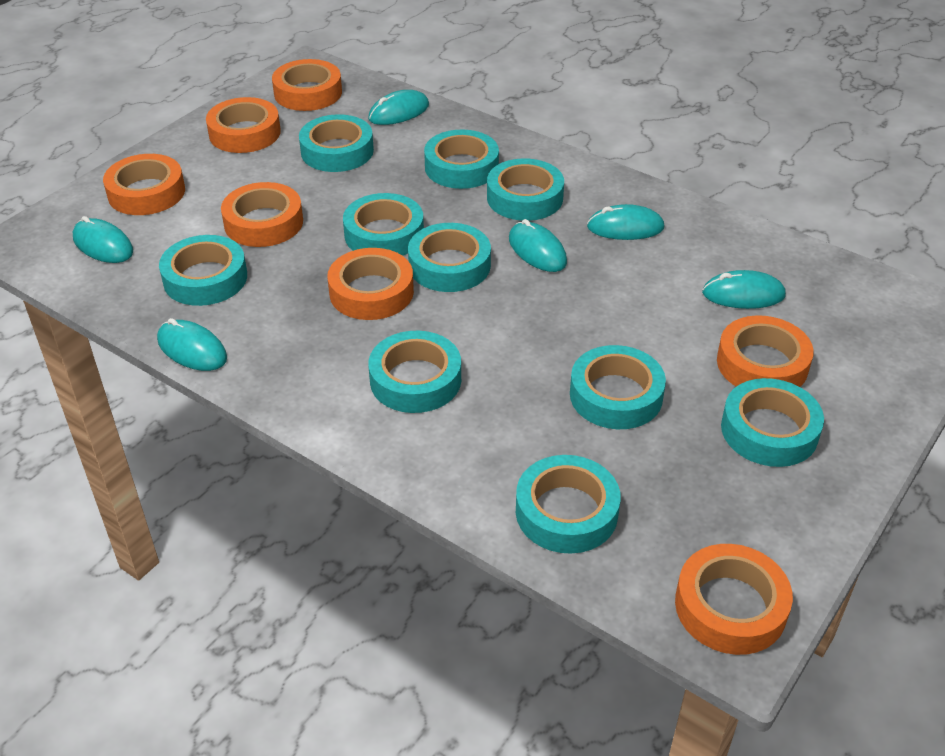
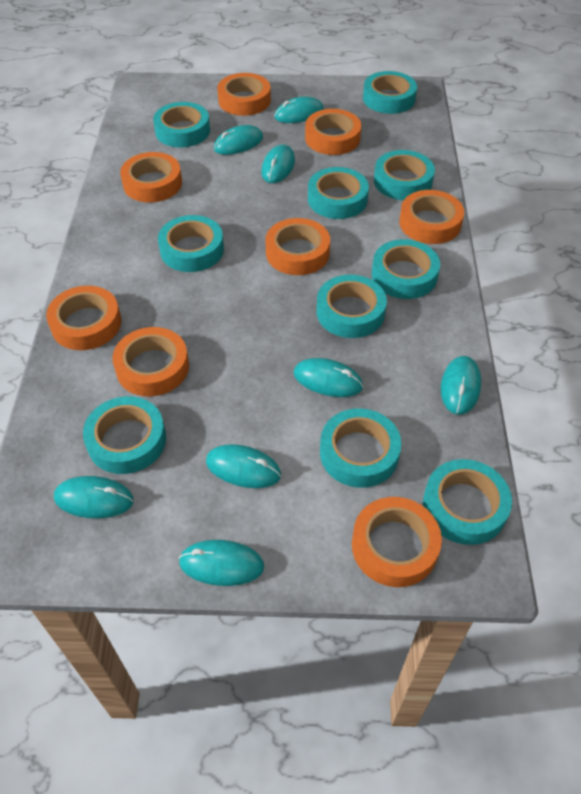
orange tape: 7 -> 8
turquoise mouse: 6 -> 8

